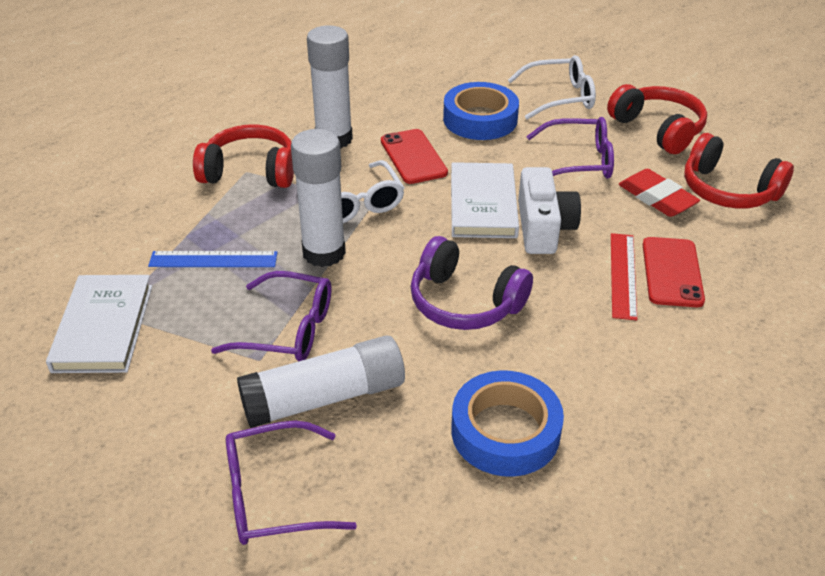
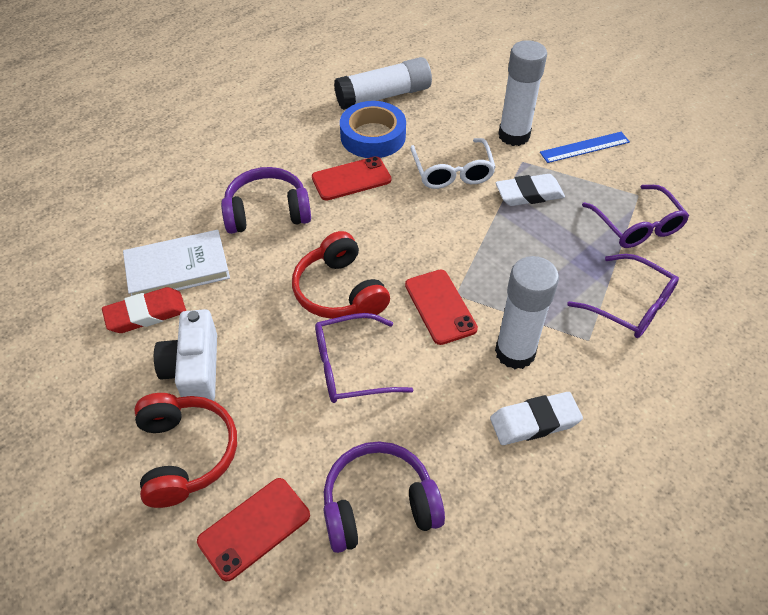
blue tape: 2 -> 1
purple headphones: 1 -> 2
red headphones: 3 -> 2
red phone: 2 -> 3
red ruler: 1 -> 0
white book: 2 -> 1
white eraser: 0 -> 2
white glasses: 2 -> 1

